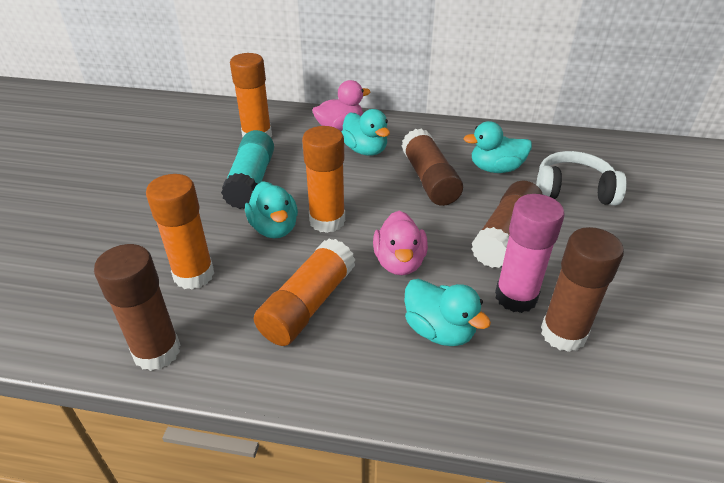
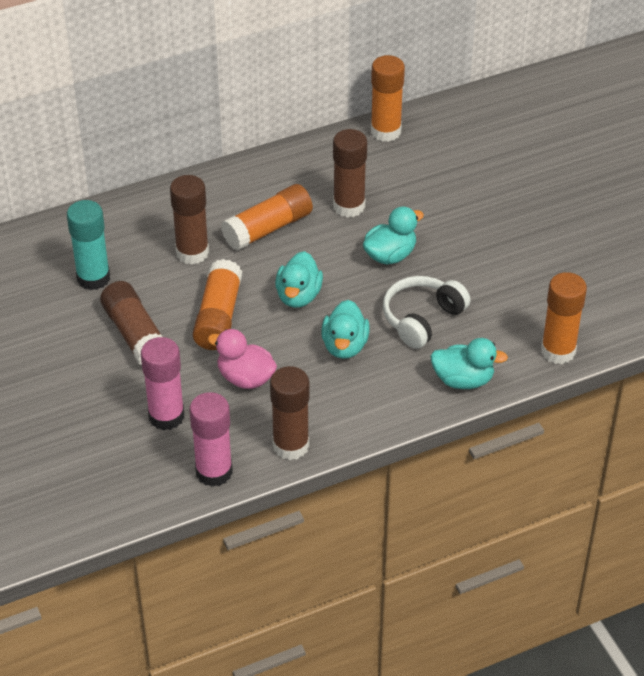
pink duck: 2 -> 1
pink glue stick: 1 -> 2

